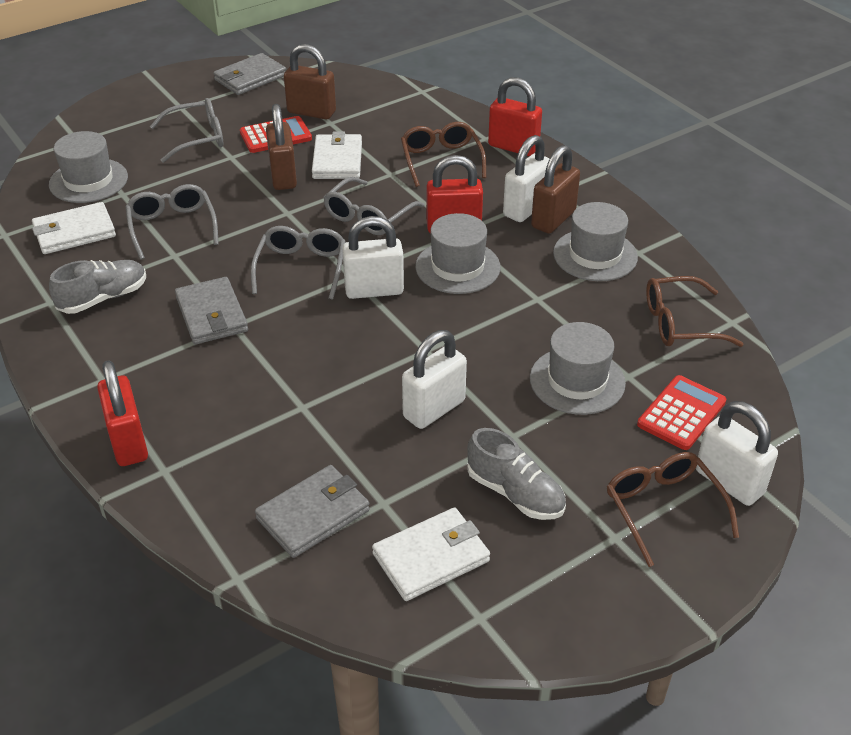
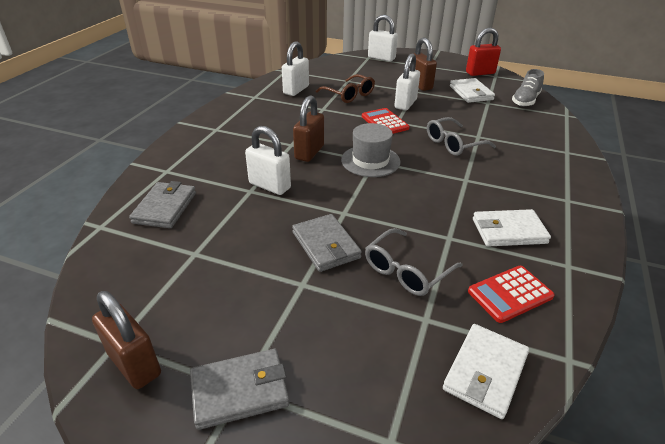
brown glasses: 3 -> 1
grey glasses: 4 -> 2
grey hat: 4 -> 1
grey shoe: 2 -> 1
red padlock: 3 -> 1

